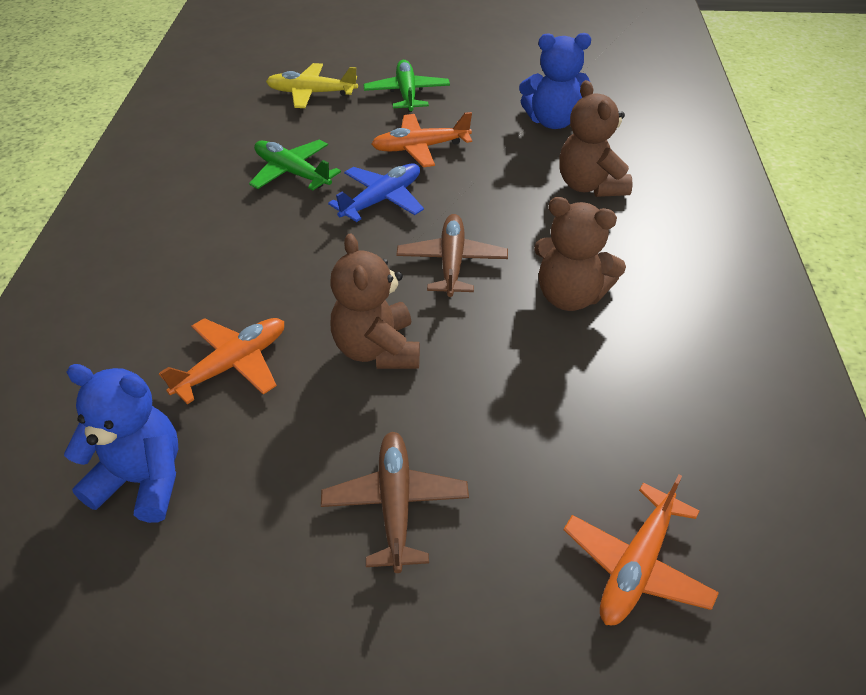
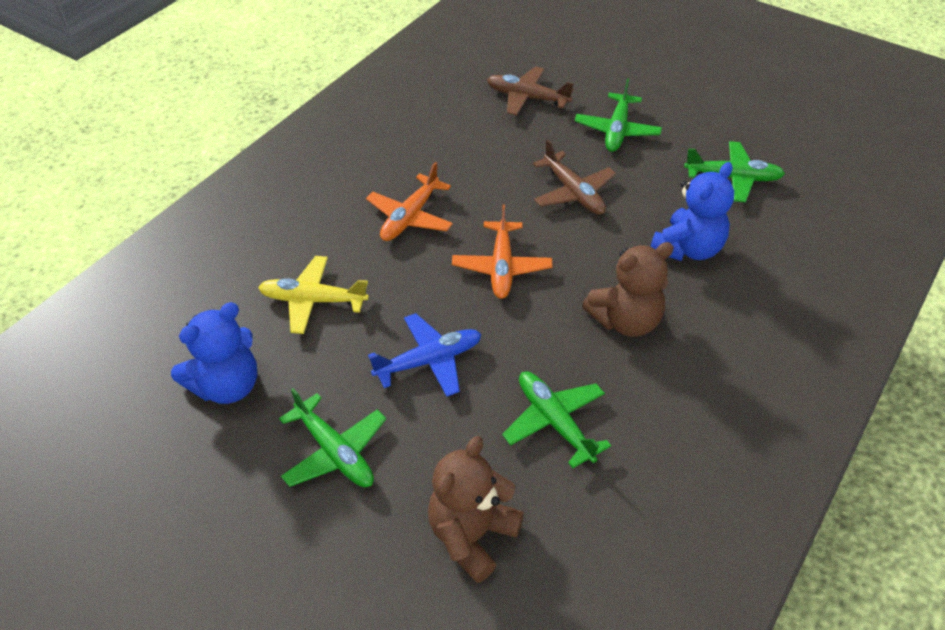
brown teddy bear: 3 -> 2
green plane: 2 -> 4
orange plane: 3 -> 2

